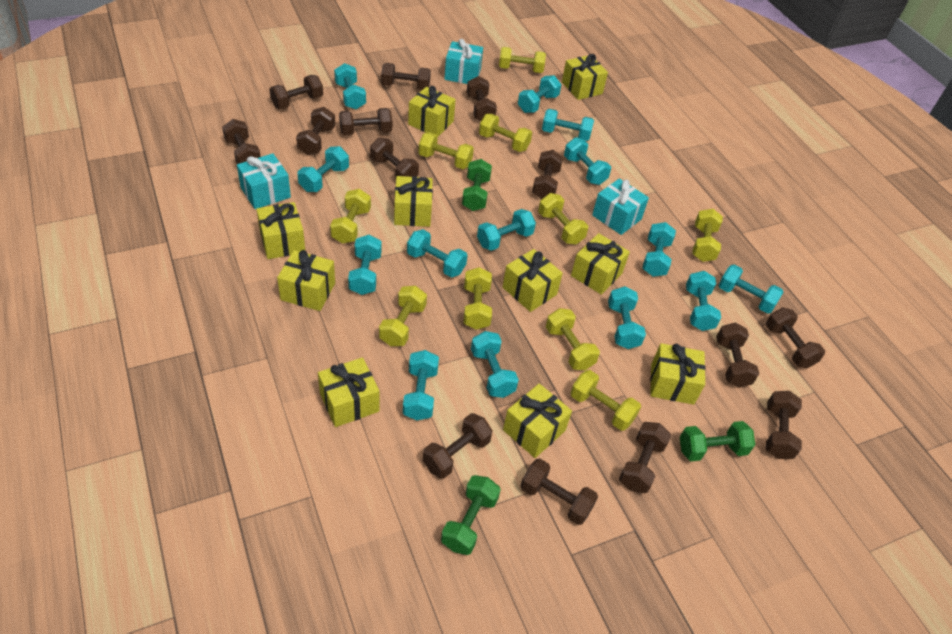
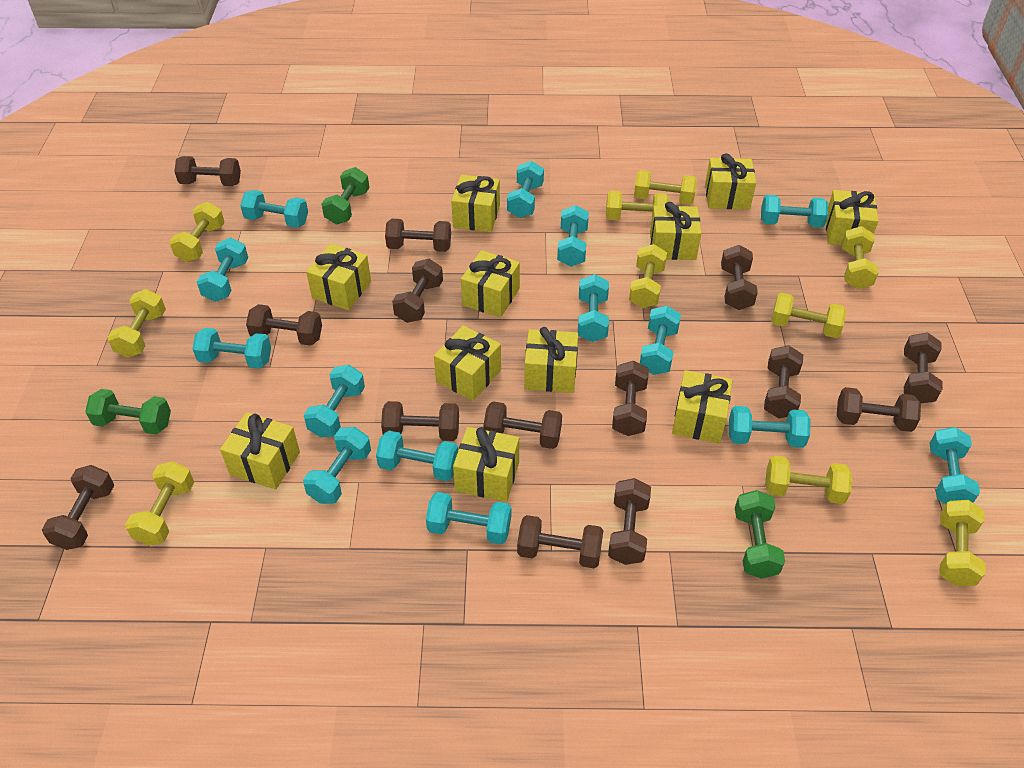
turquoise gift: 3 -> 0
yellow gift: 10 -> 11

